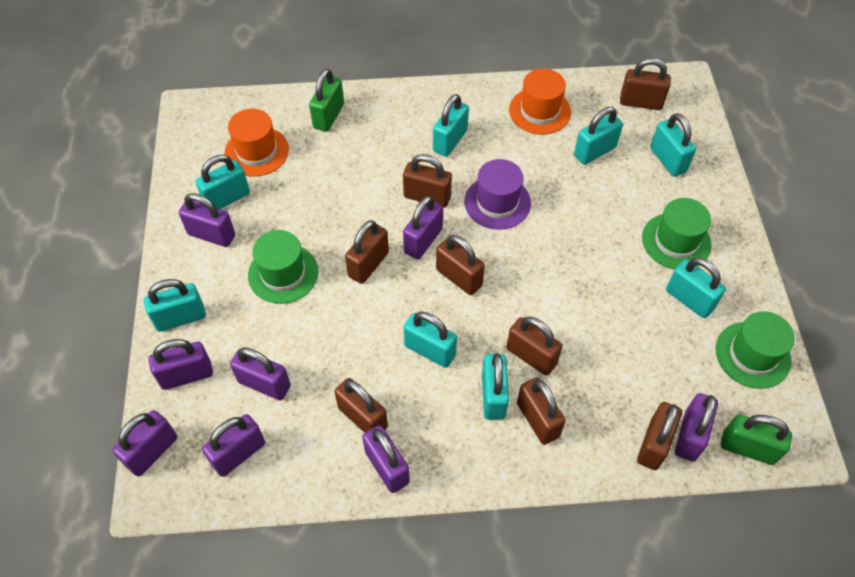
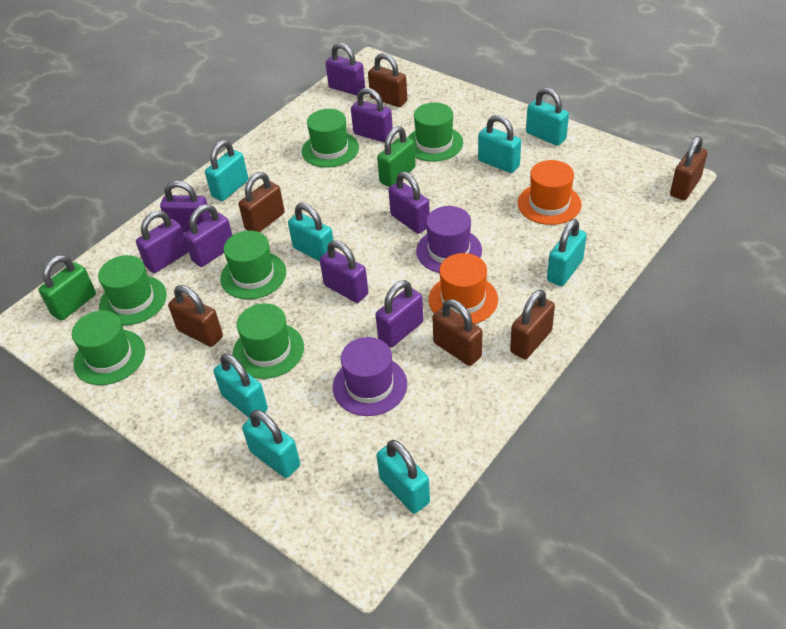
brown padlock: 8 -> 6
green hat: 3 -> 6
purple hat: 1 -> 2

